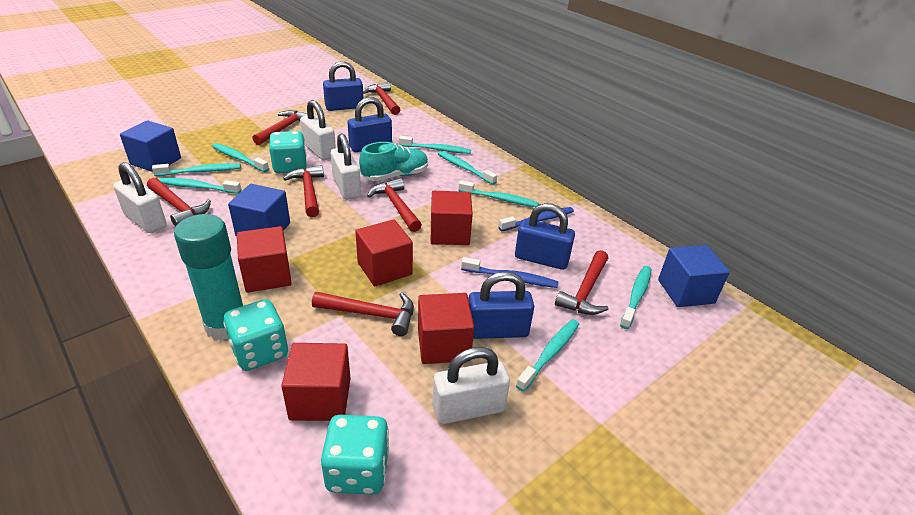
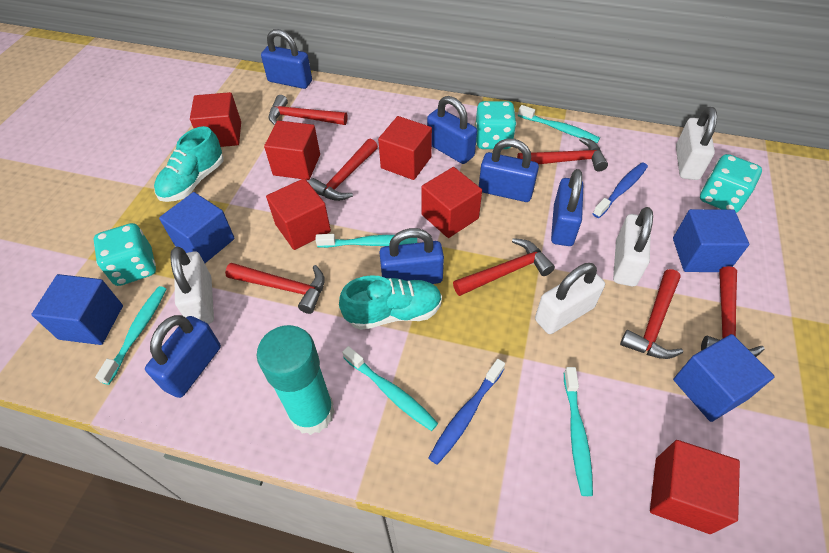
blue cube: 3 -> 4
blue padlock: 4 -> 6
red cube: 5 -> 6
turquoise shoe: 1 -> 2
turquoise toothbrush: 8 -> 5

